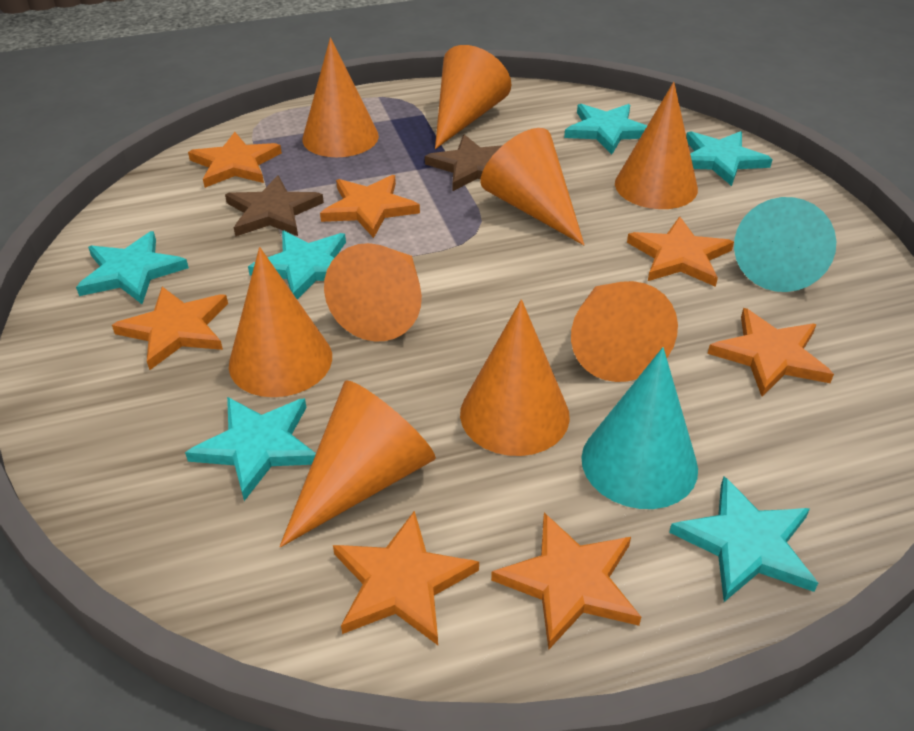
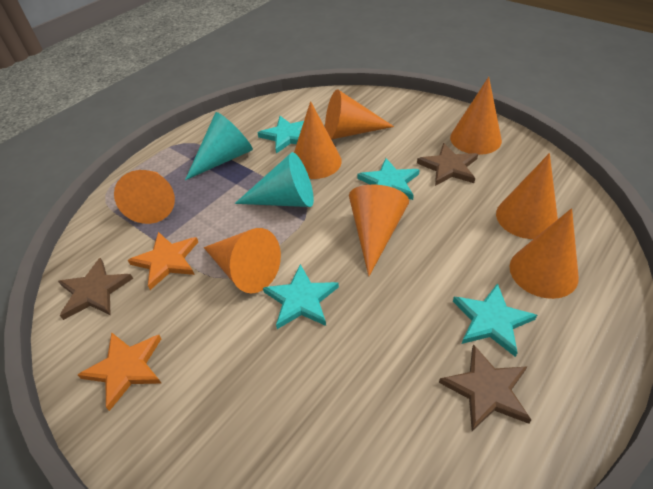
brown star: 2 -> 3
orange cone: 9 -> 8
orange star: 7 -> 2
turquoise star: 6 -> 4

